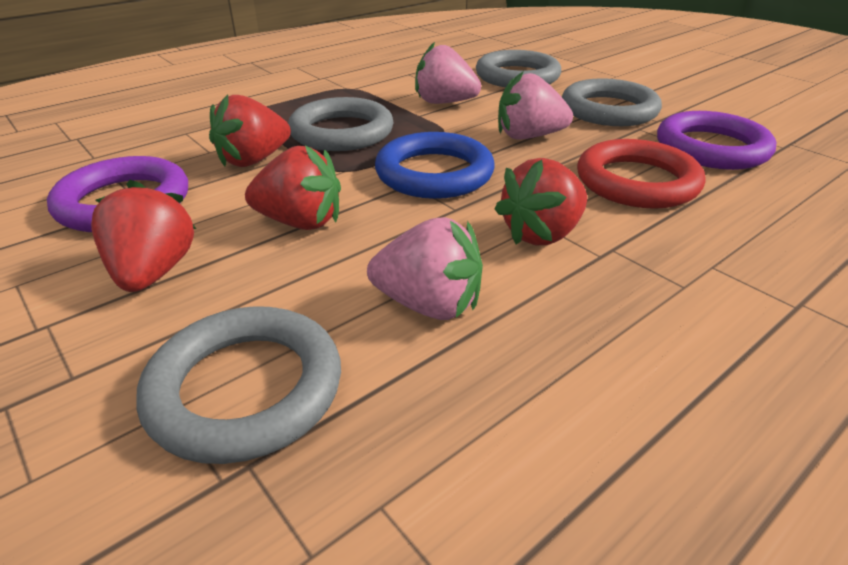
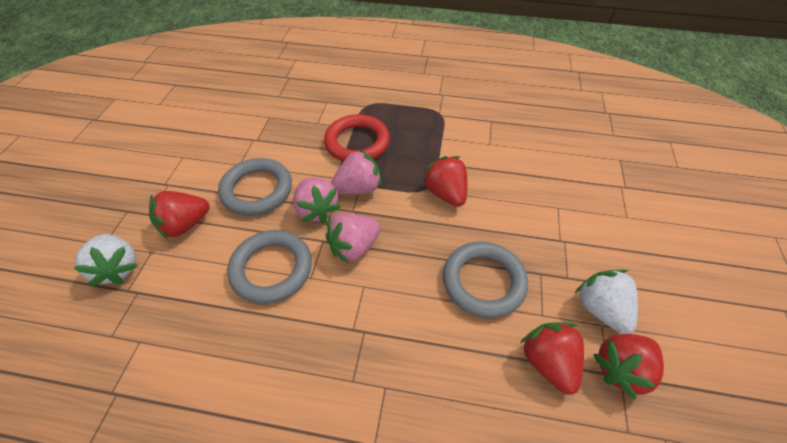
blue ring: 1 -> 0
grey ring: 4 -> 3
purple ring: 2 -> 0
white strawberry: 0 -> 2

